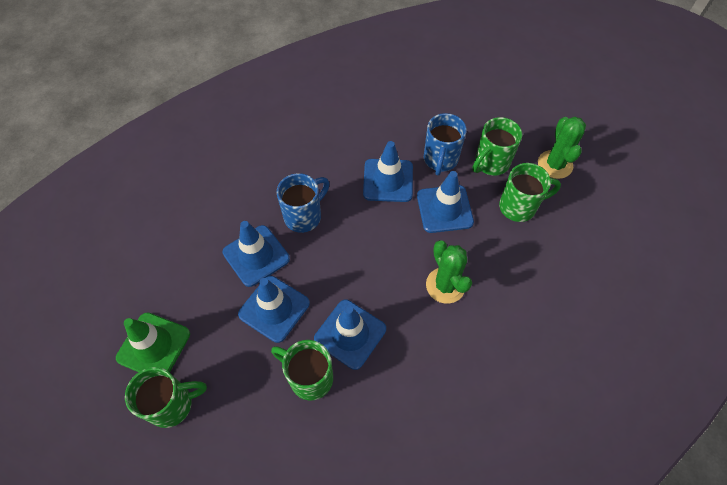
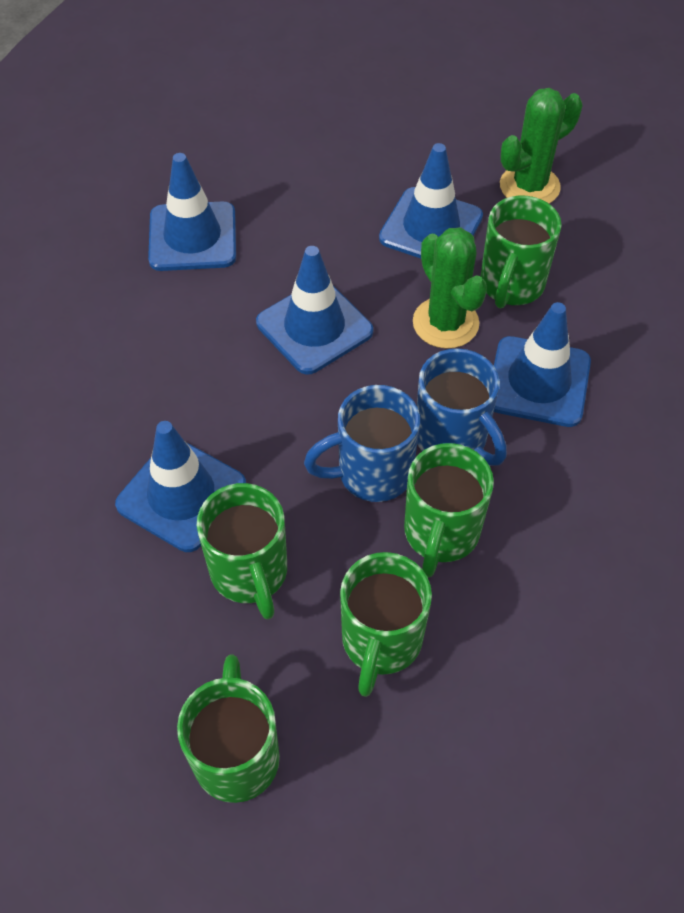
green mug: 4 -> 5
green traffic cone: 1 -> 0

